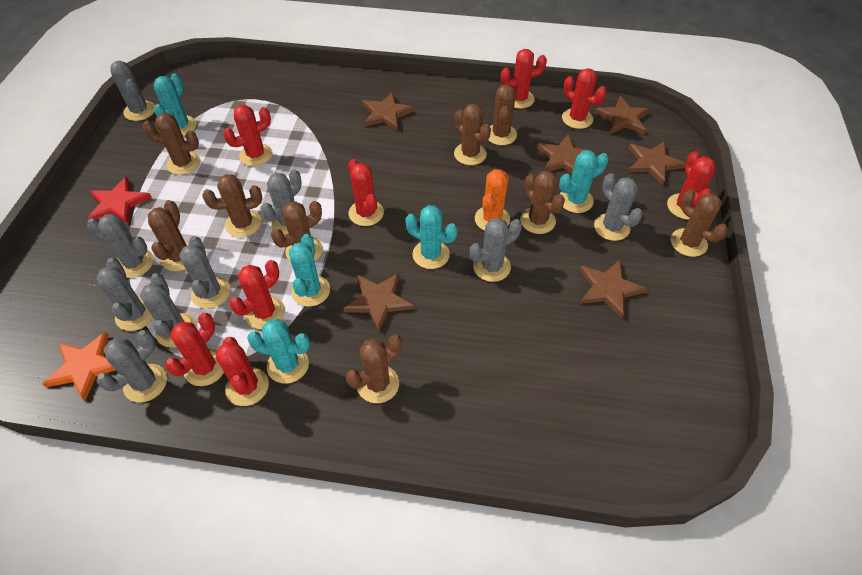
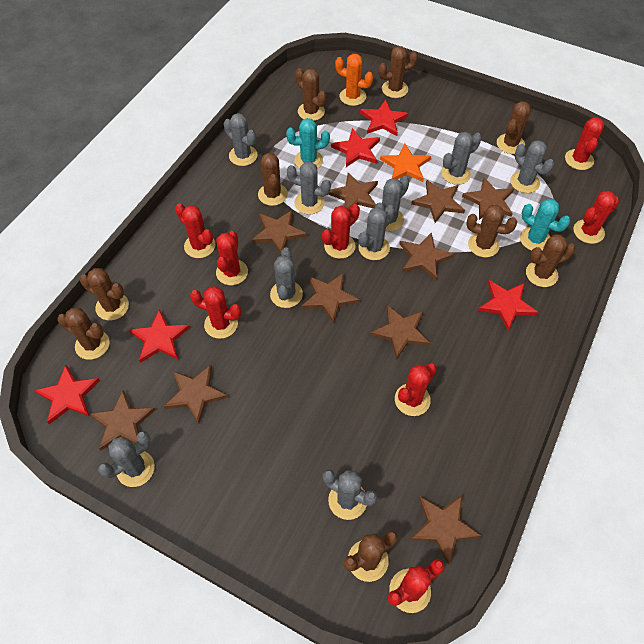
brown star: 6 -> 10
red star: 1 -> 5
turquoise cactus: 5 -> 2

